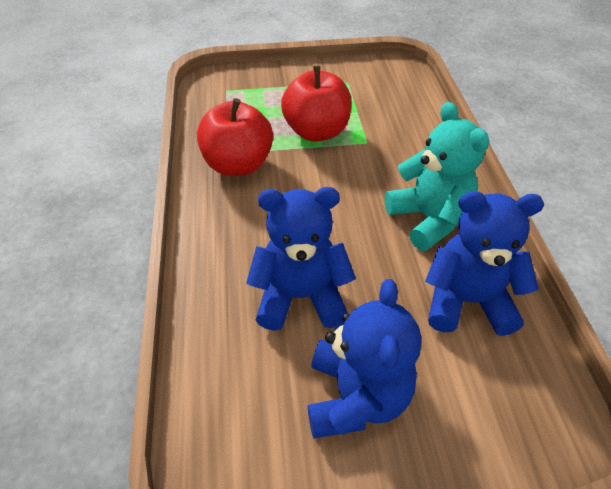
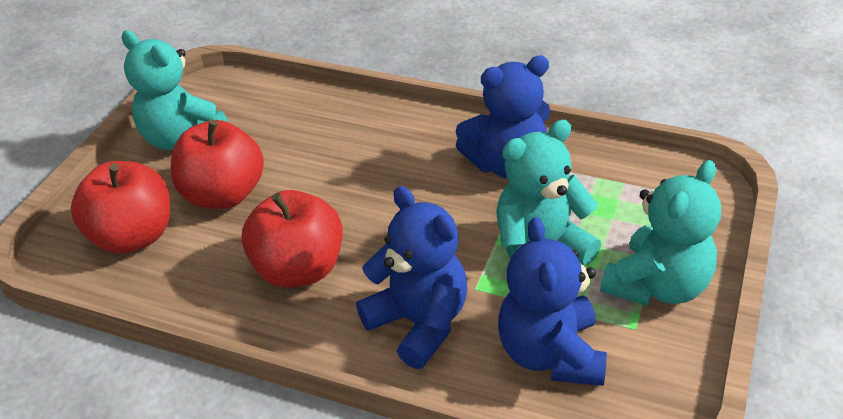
red apple: 2 -> 3
turquoise teddy bear: 1 -> 3

